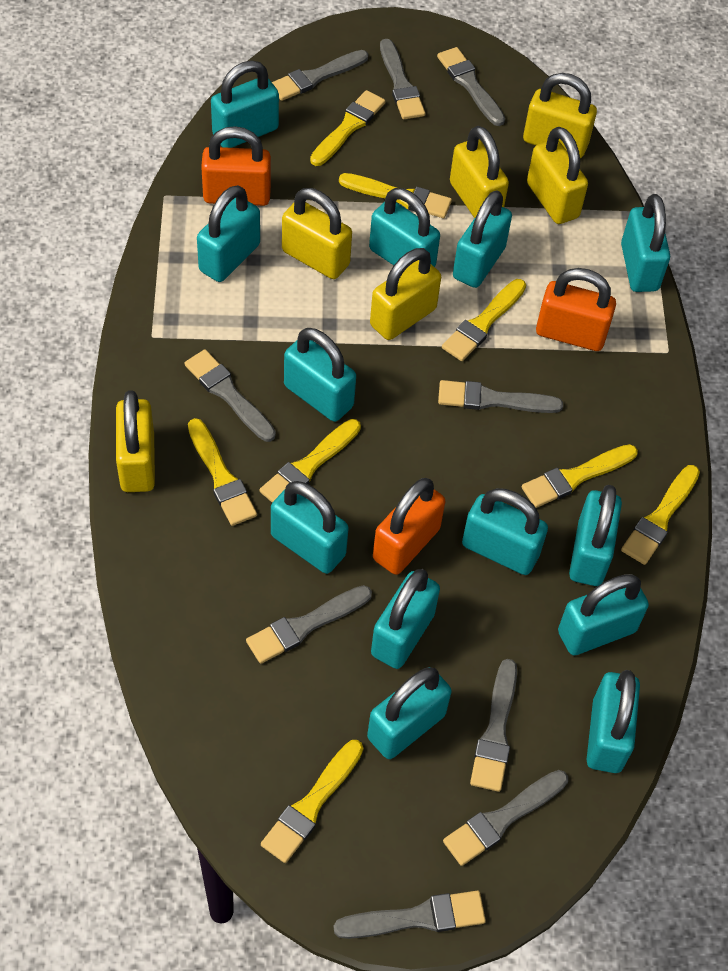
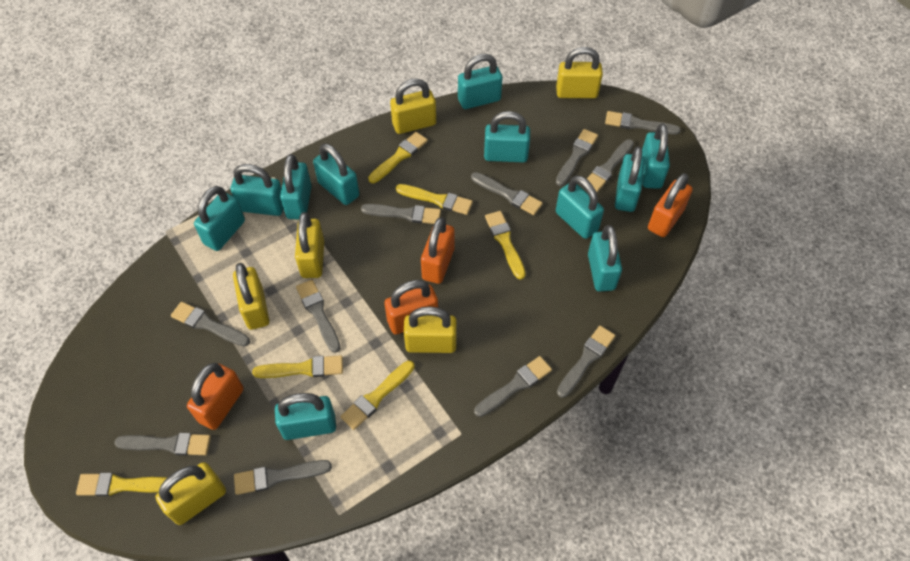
grey brush: 9 -> 11
orange padlock: 3 -> 4
turquoise padlock: 13 -> 11
yellow brush: 8 -> 6

